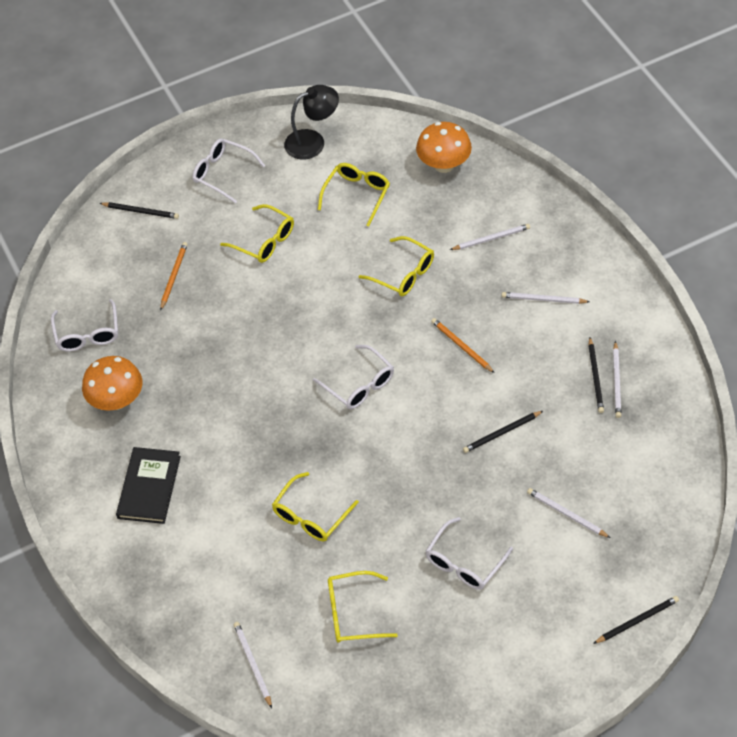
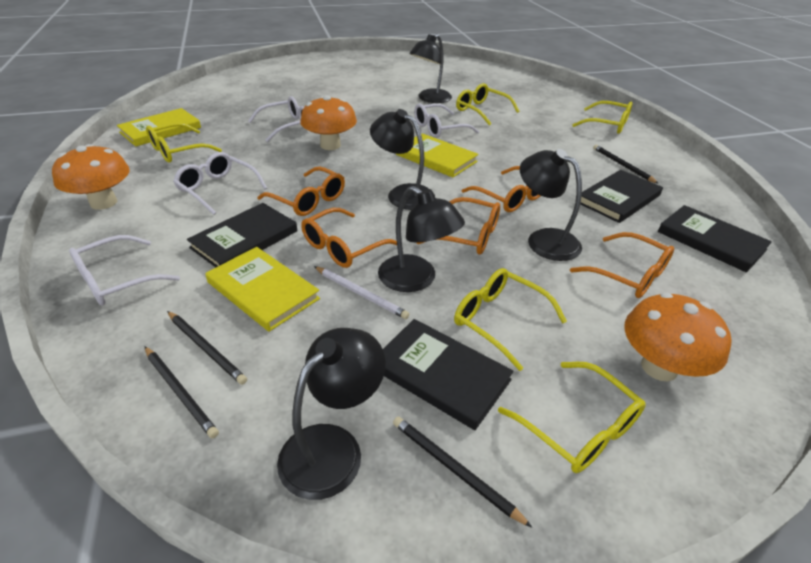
black book: 1 -> 4
black lamp: 1 -> 5
orange glasses: 0 -> 5
orange mushroom: 2 -> 3
orange pencil: 2 -> 0
white pencil: 5 -> 1
yellow book: 0 -> 3

